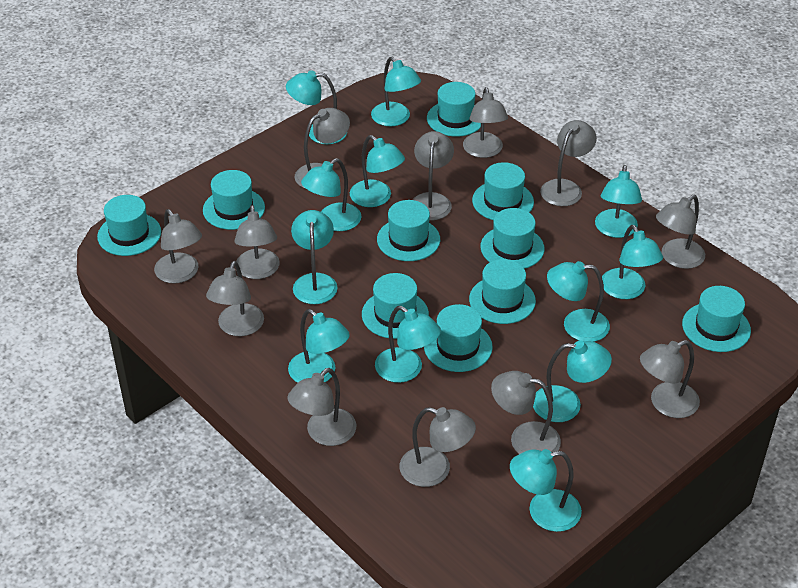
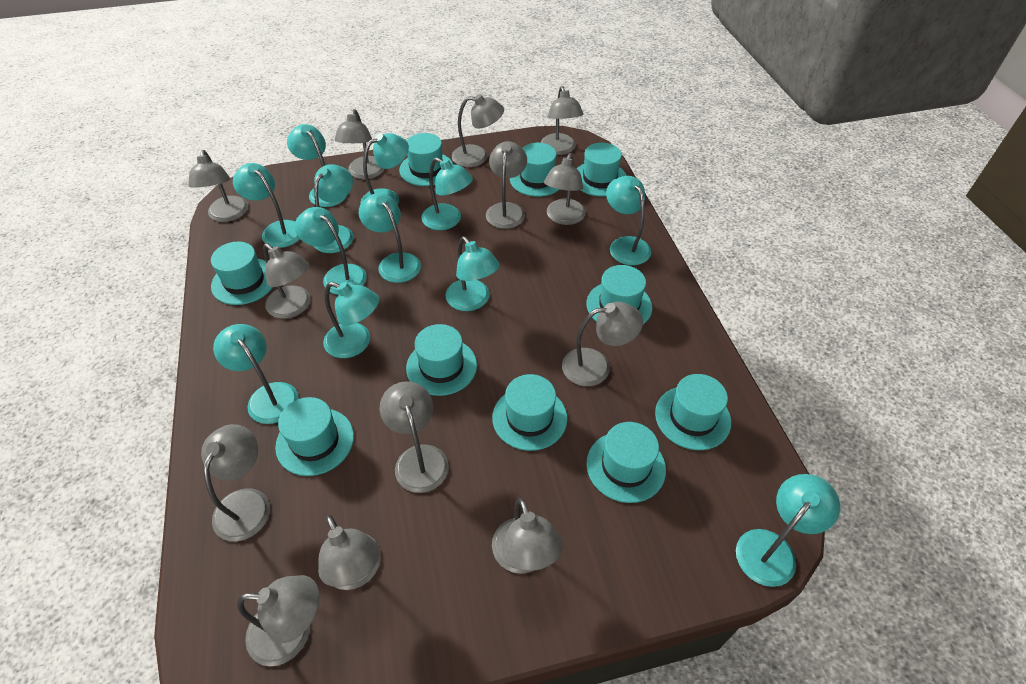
grey lamp: 12 -> 13

